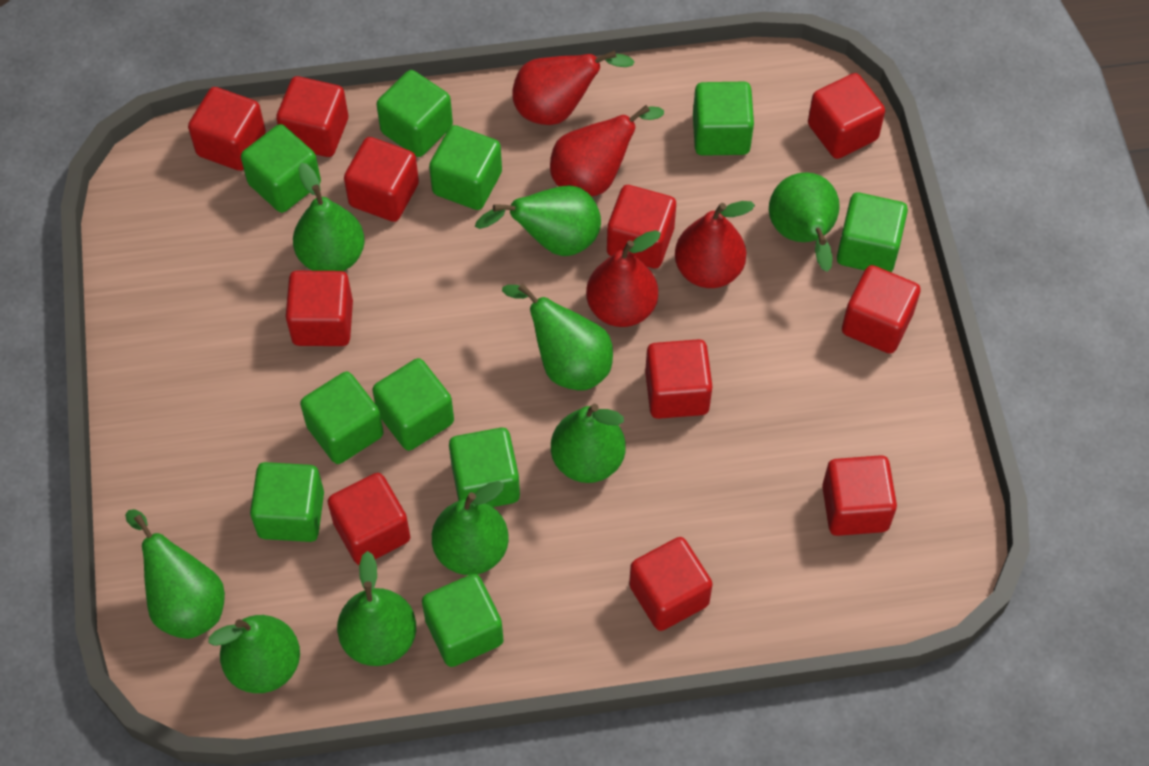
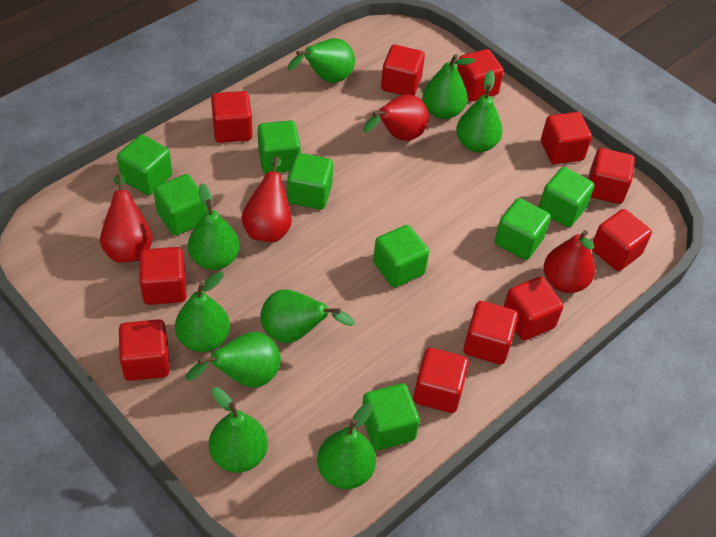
green cube: 10 -> 8

